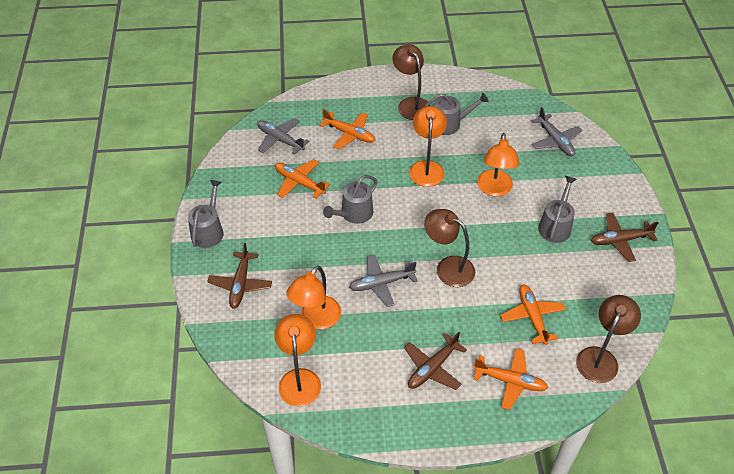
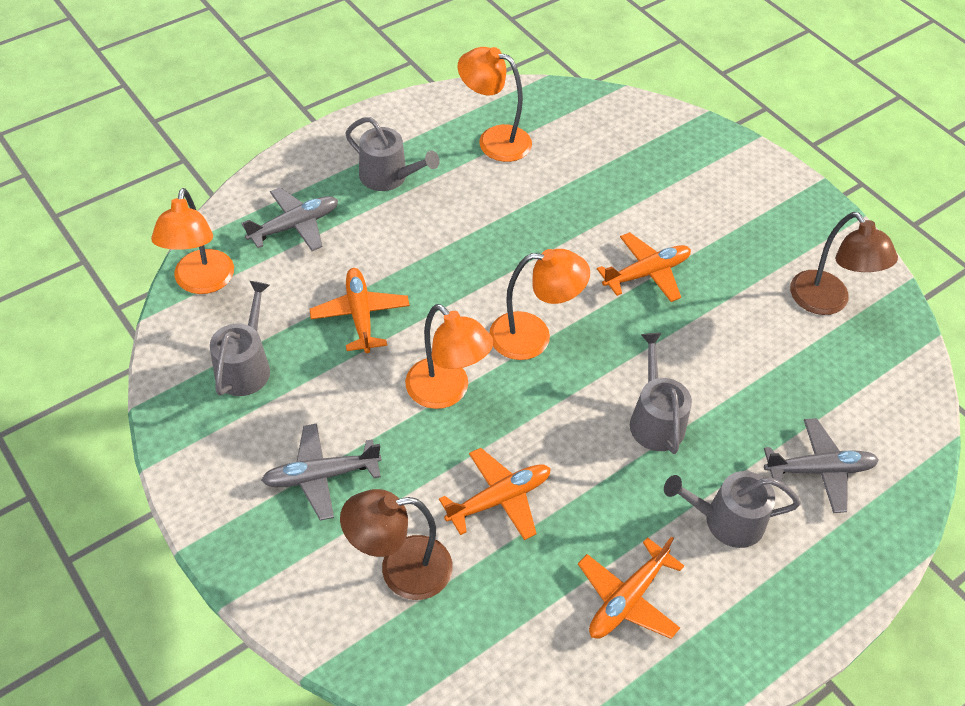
brown lamp: 3 -> 2
brown plane: 3 -> 0

